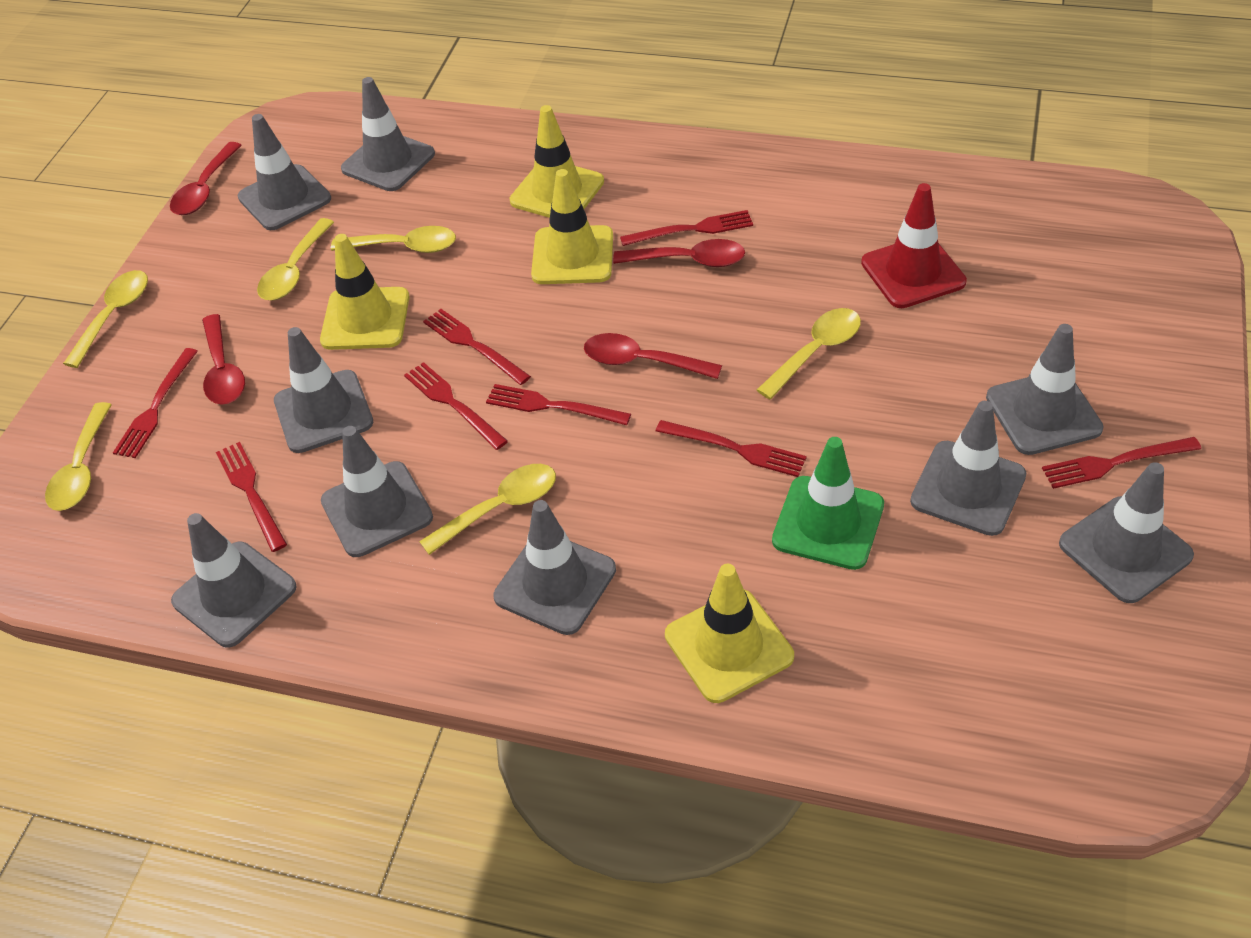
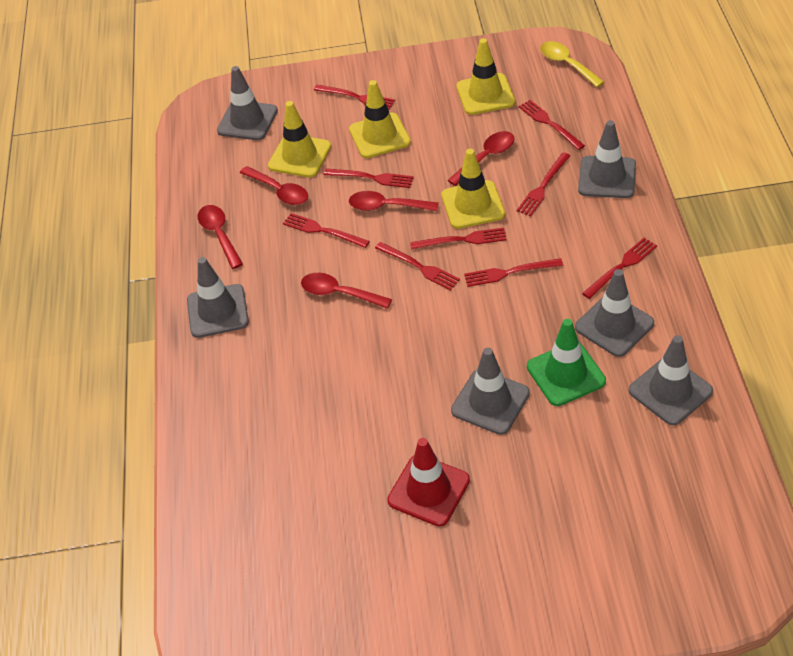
grey traffic cone: 9 -> 6
red fork: 8 -> 9
red spoon: 4 -> 5
yellow spoon: 6 -> 1

